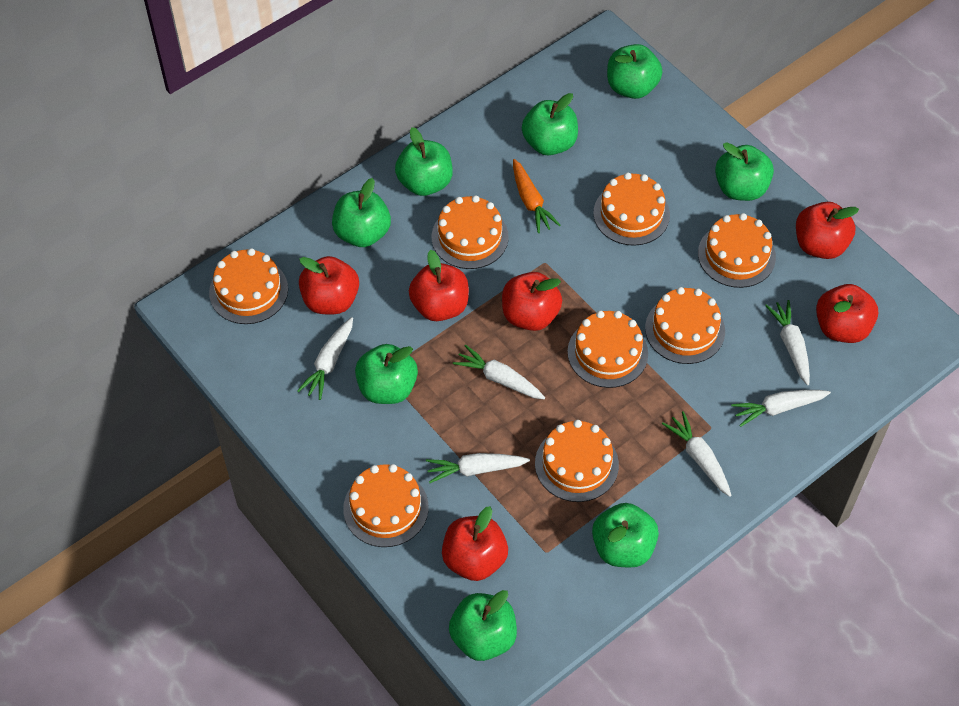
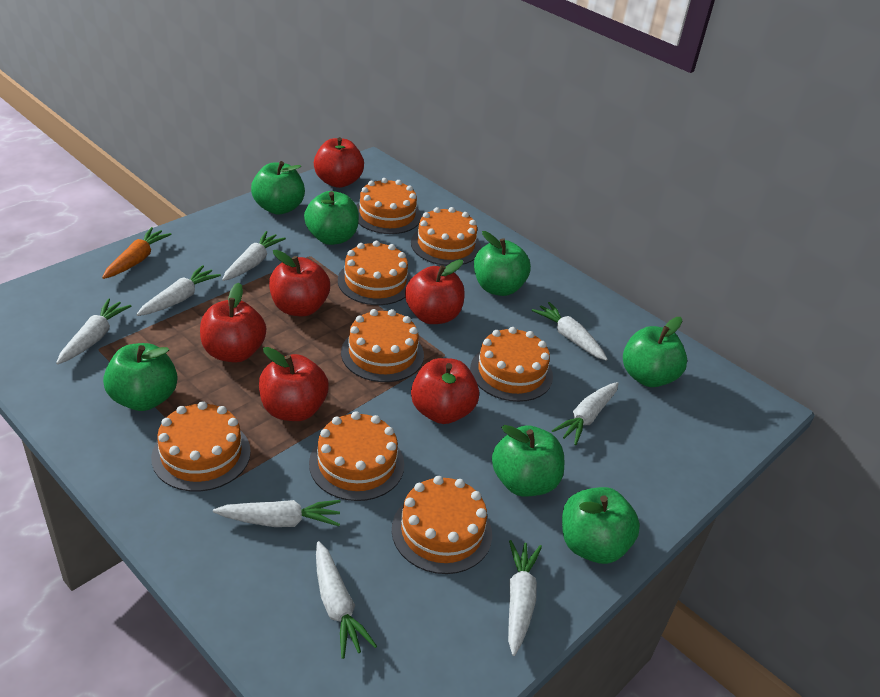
green apple: 8 -> 7
white carrot: 6 -> 8

